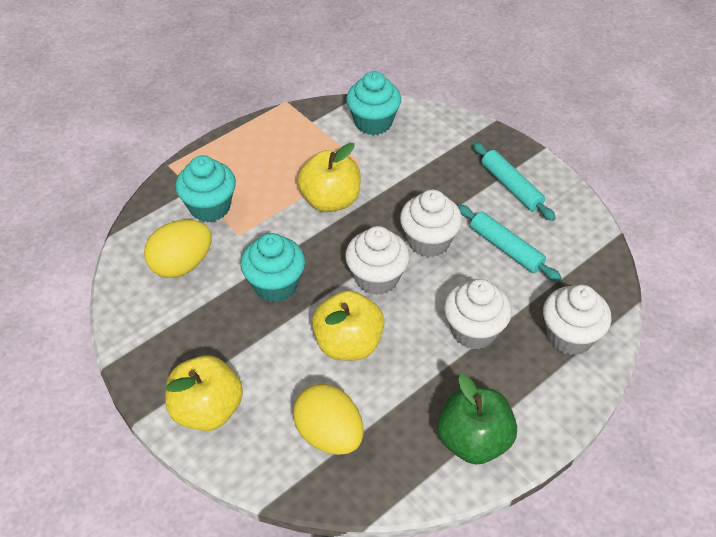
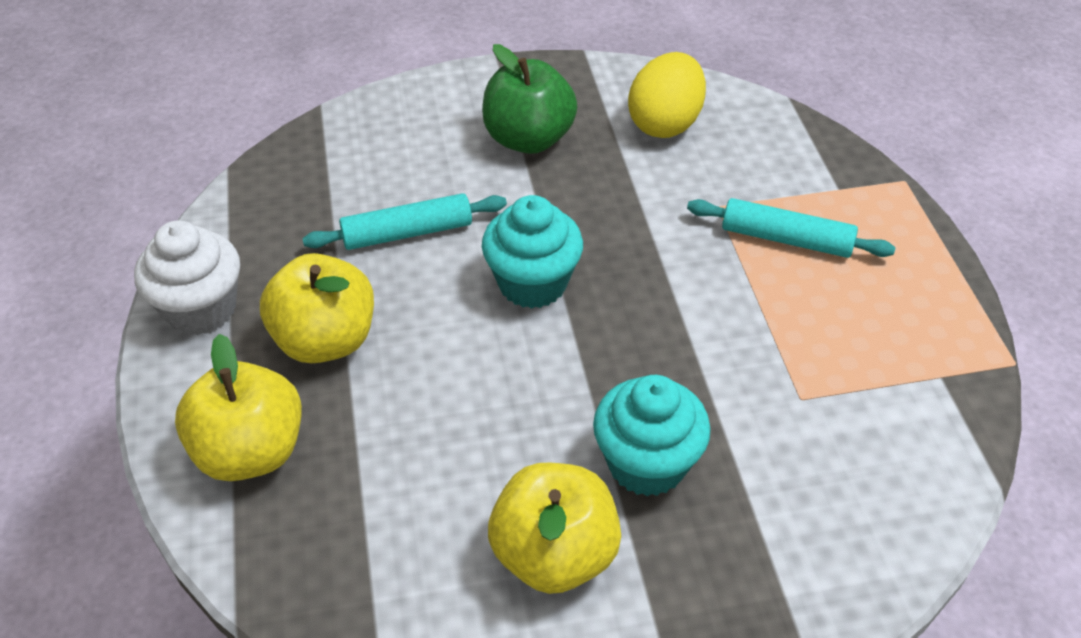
turquoise cupcake: 3 -> 2
white cupcake: 4 -> 1
yellow egg: 2 -> 1

